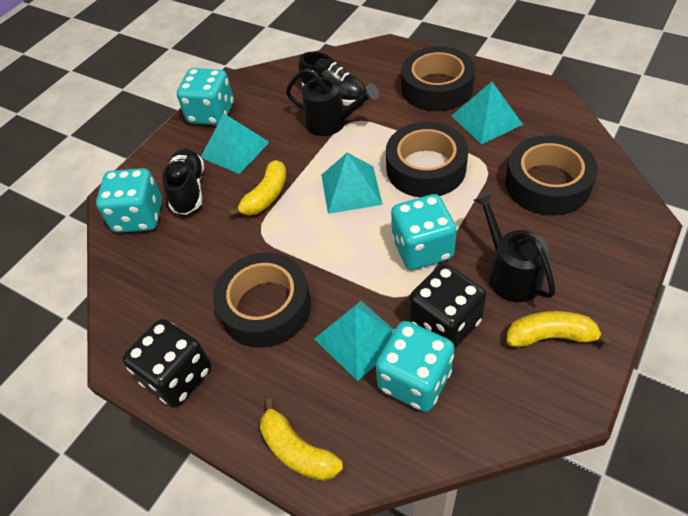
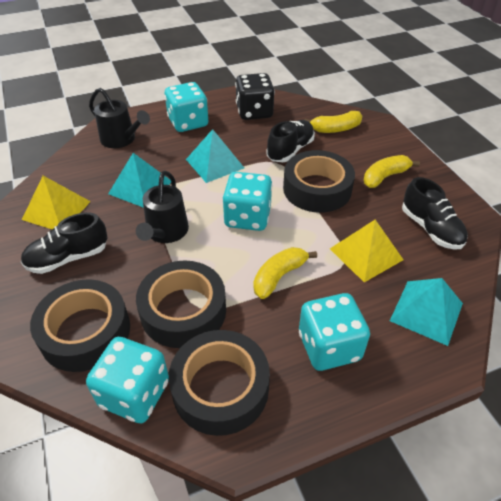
black dice: 2 -> 1
black shoe: 2 -> 3
turquoise pyramid: 4 -> 3
yellow pyramid: 0 -> 2

